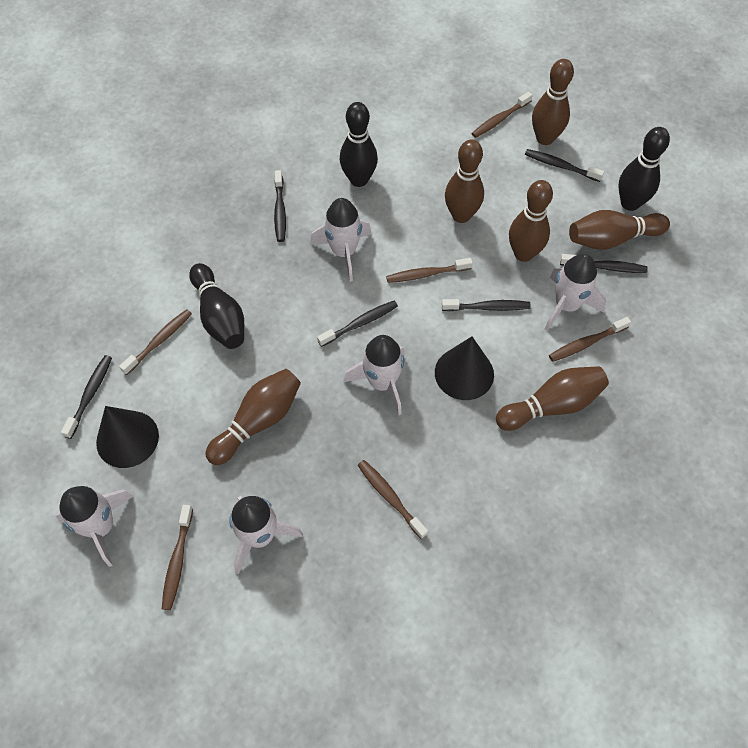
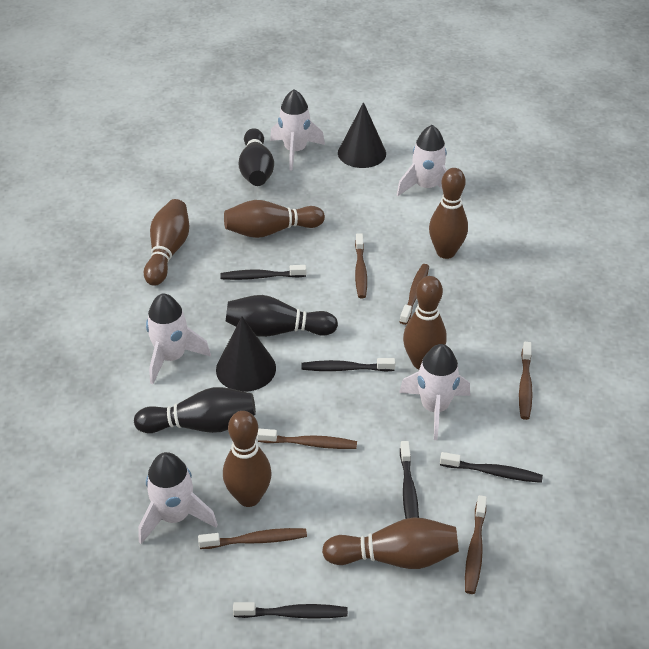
black toothbrush: 6 -> 5

